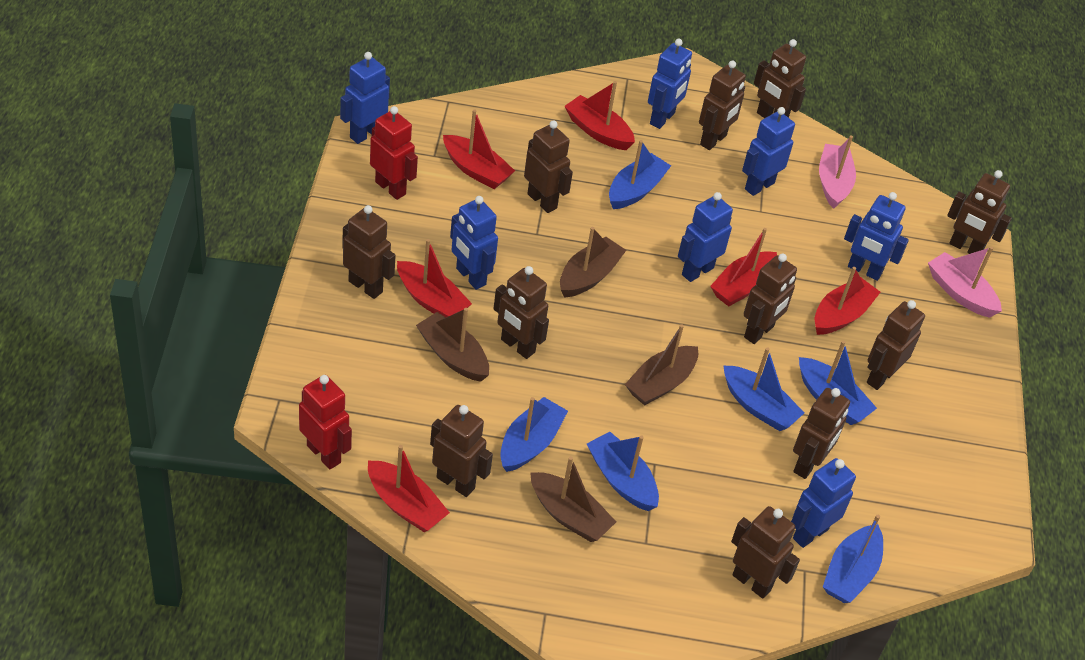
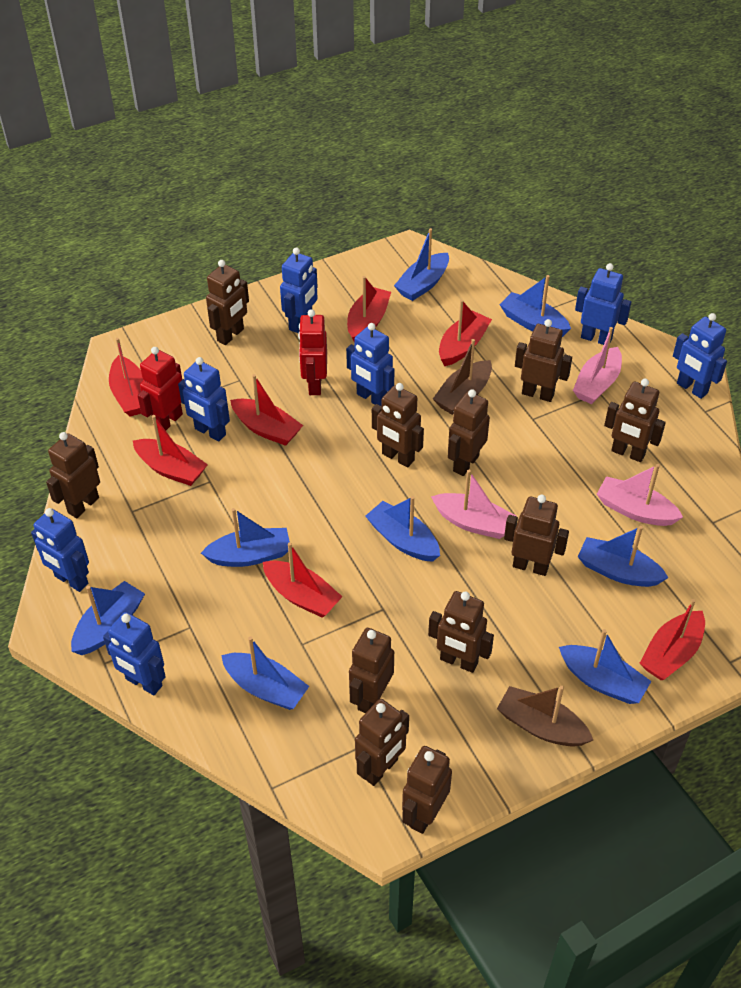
blue boat: 6 -> 8
brown boat: 4 -> 2
pink boat: 2 -> 3
red boat: 6 -> 7

